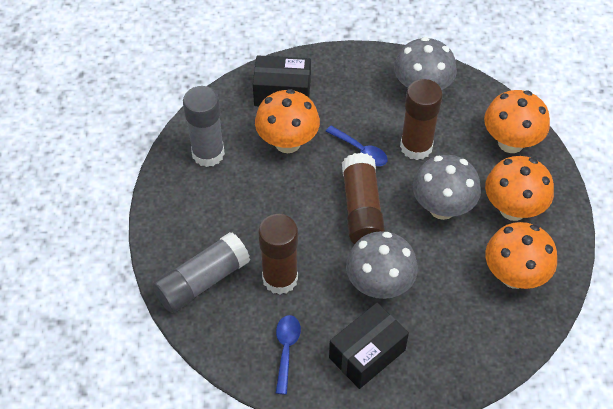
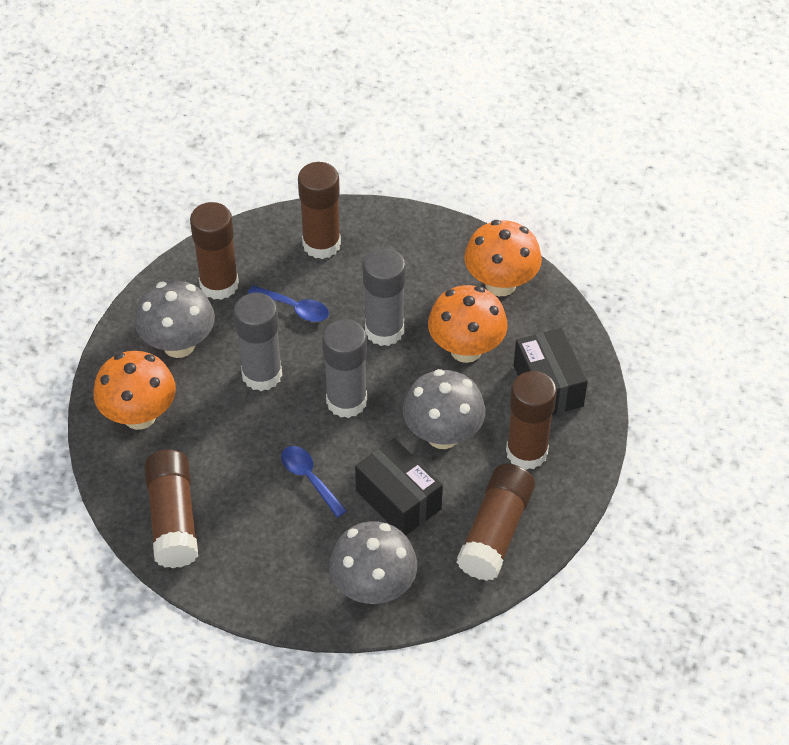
brown glue stick: 3 -> 5
grey glue stick: 2 -> 3
orange mushroom: 4 -> 3

